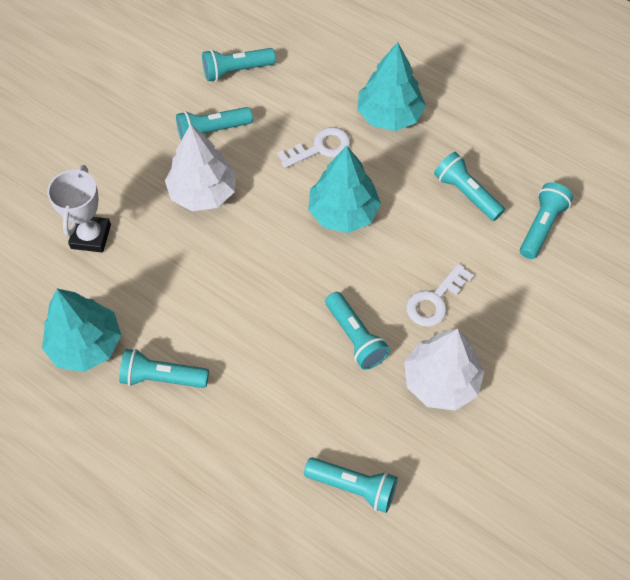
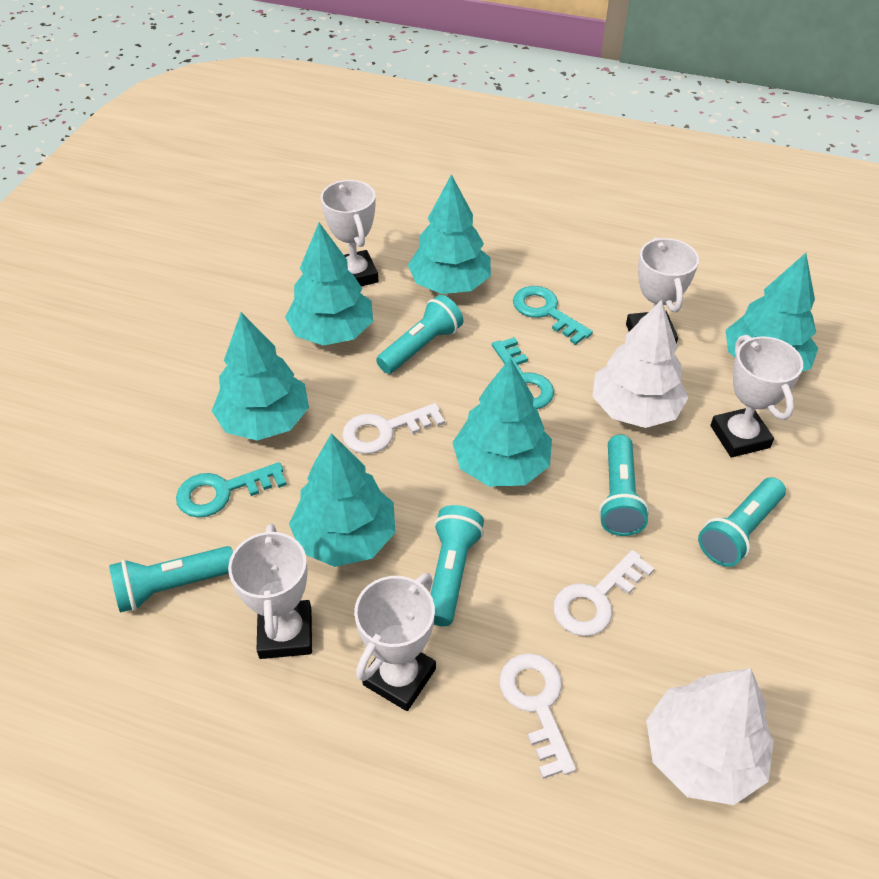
turquoise flashlight: 7 -> 5
turquoise key: 0 -> 3
turquoise tree: 3 -> 6
white key: 2 -> 3
white trophy: 1 -> 5

